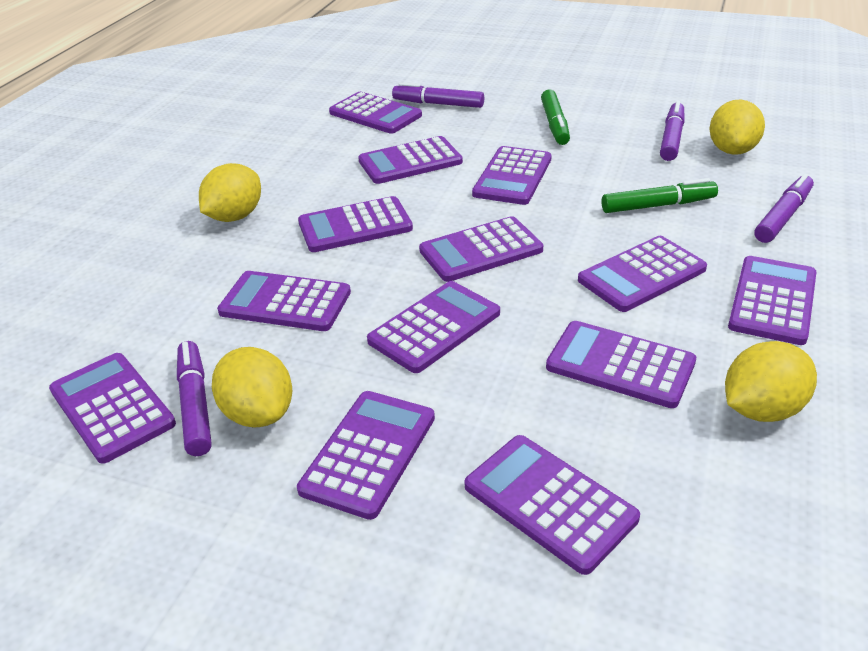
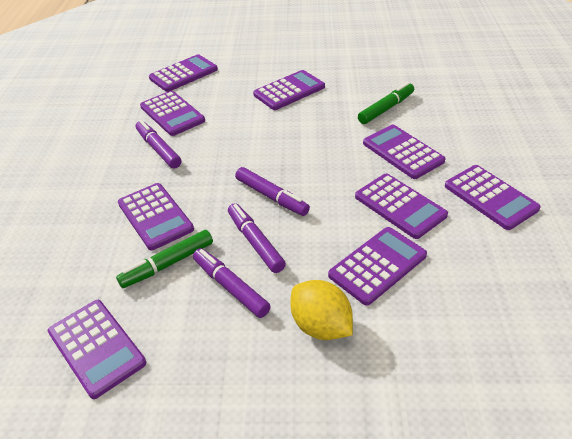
purple calculator: 13 -> 9
yellow lemon: 4 -> 1

